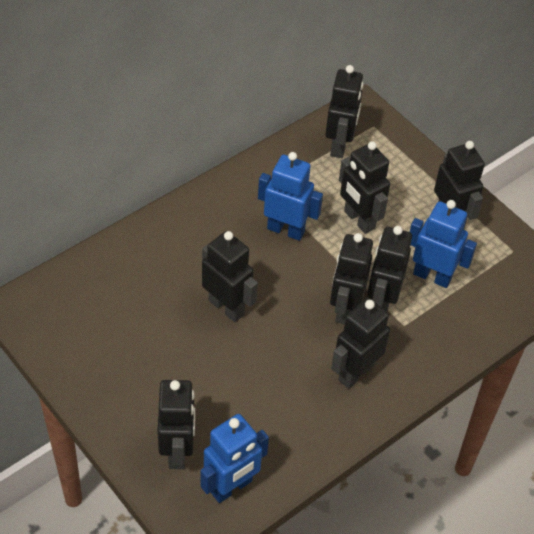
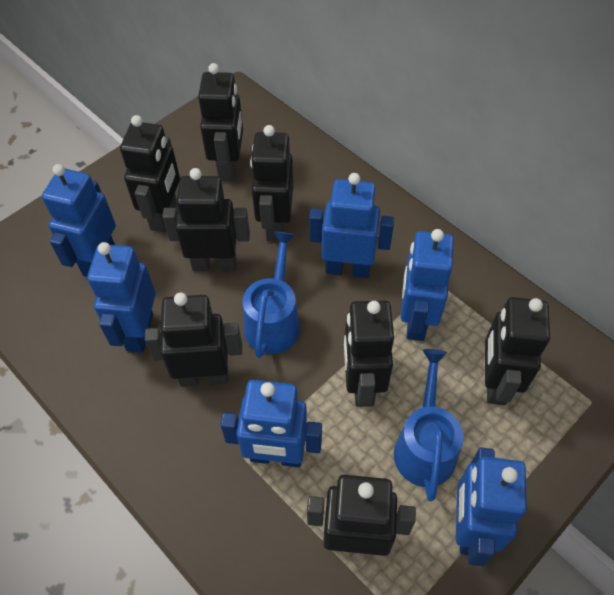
blue robot: 3 -> 6
blue watering can: 0 -> 2

